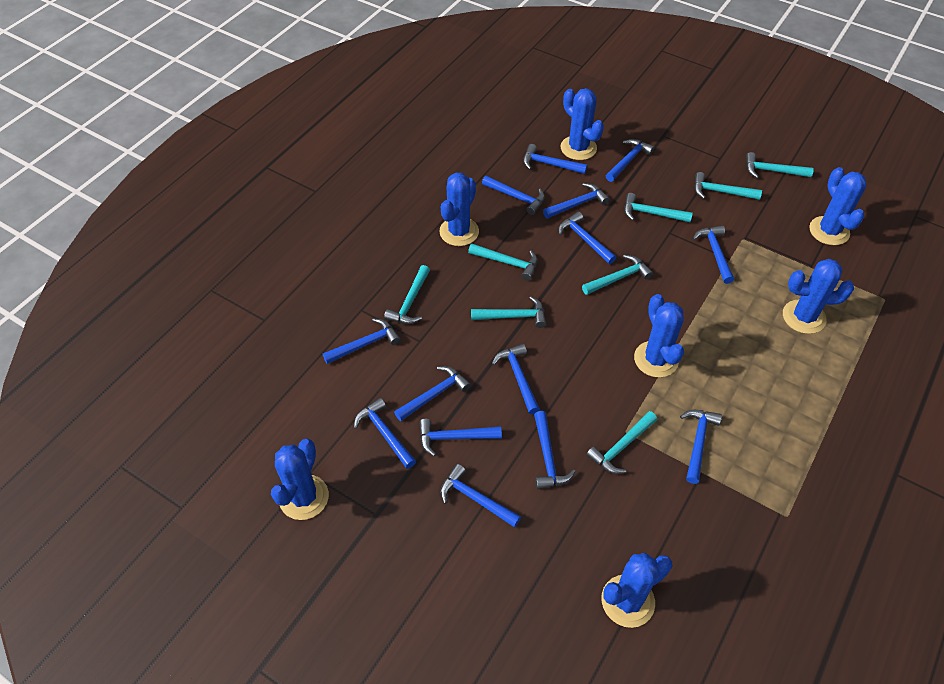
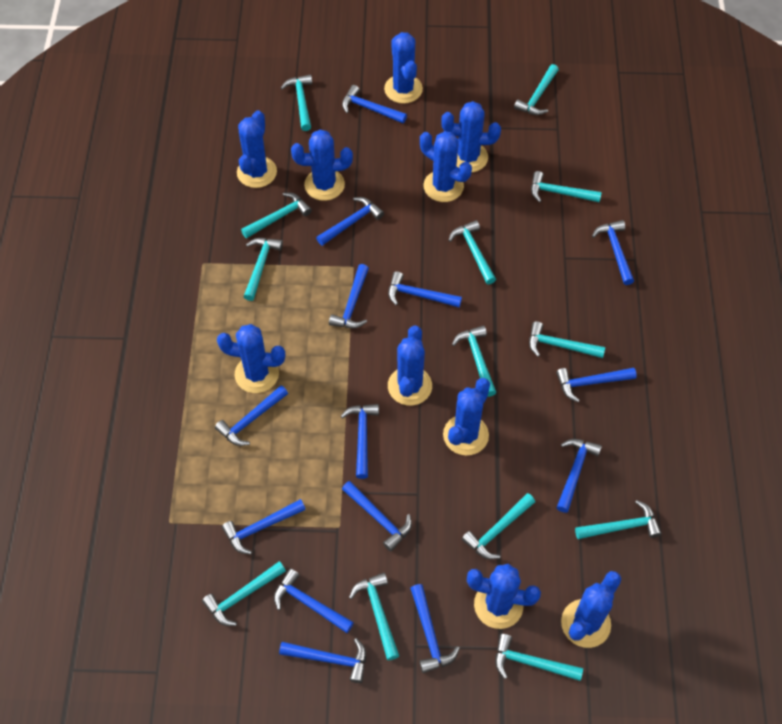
blue cactus: 7 -> 10
turquoise hammer: 8 -> 13

